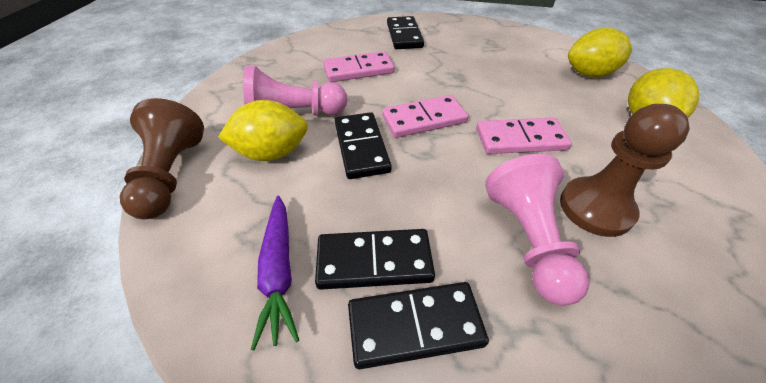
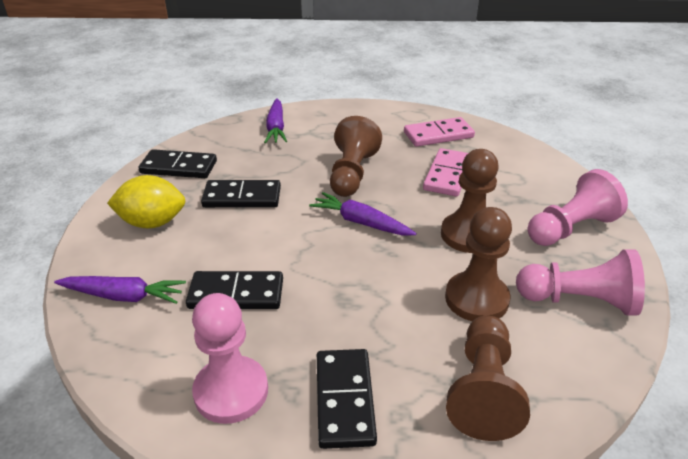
brown pawn: 2 -> 4
pink domino: 3 -> 2
pink pawn: 2 -> 3
purple carrot: 1 -> 3
yellow lemon: 3 -> 1

